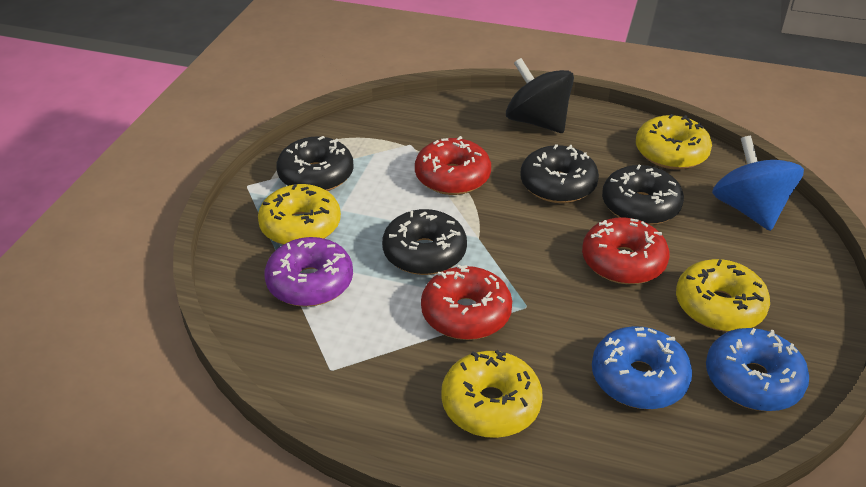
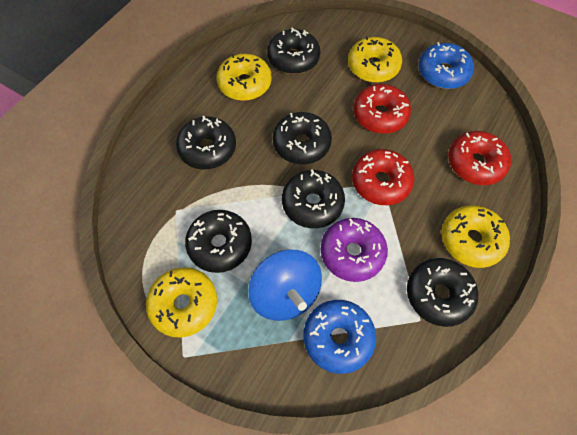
black donut: 4 -> 6
black spinning top: 1 -> 0

